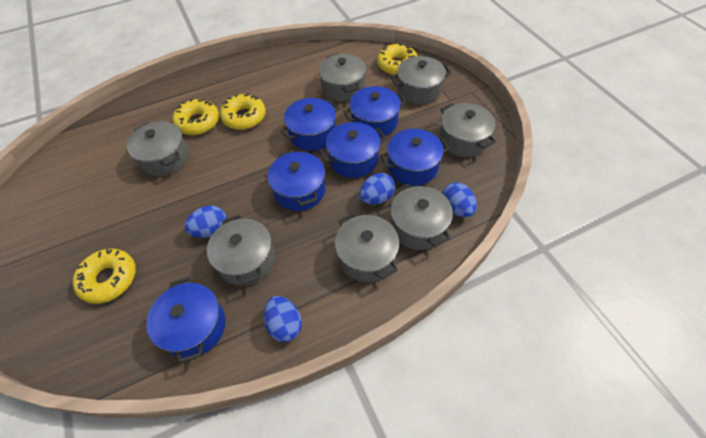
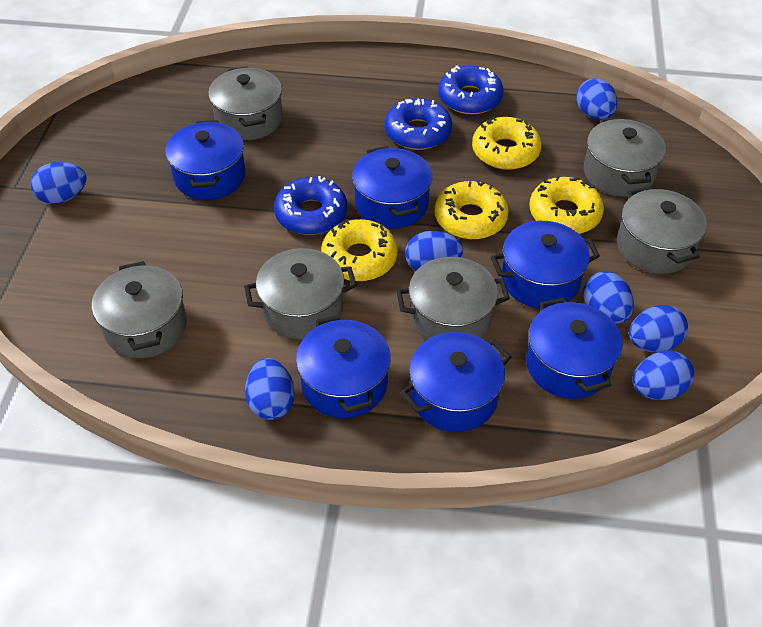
blue donut: 0 -> 3
blue egg: 4 -> 7
grey pot: 7 -> 6

